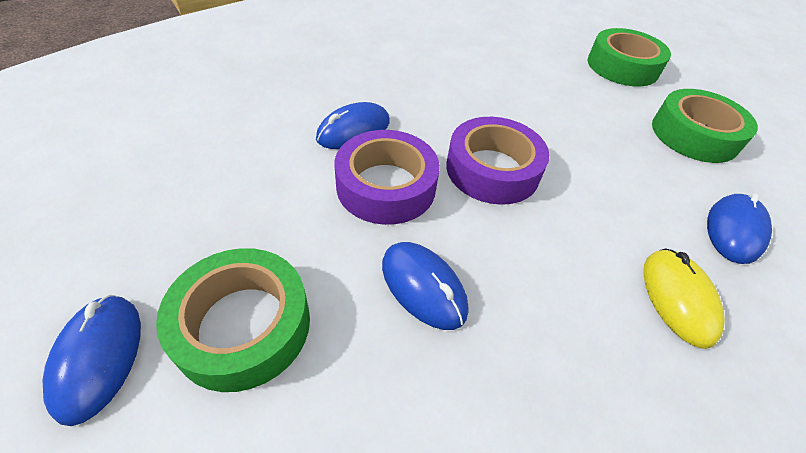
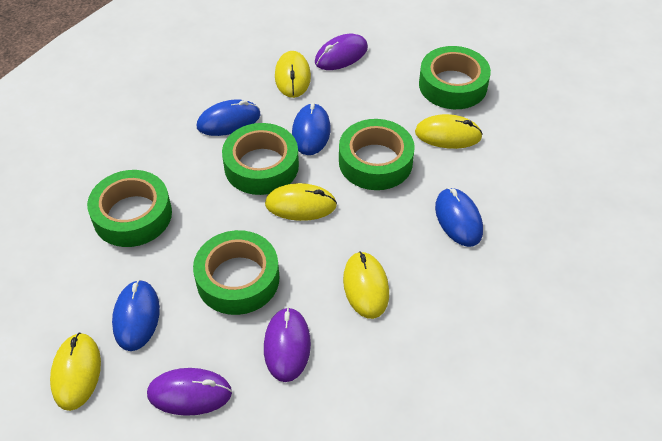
green tape: 3 -> 5
purple mouse: 0 -> 3
purple tape: 2 -> 0
yellow mouse: 1 -> 5

